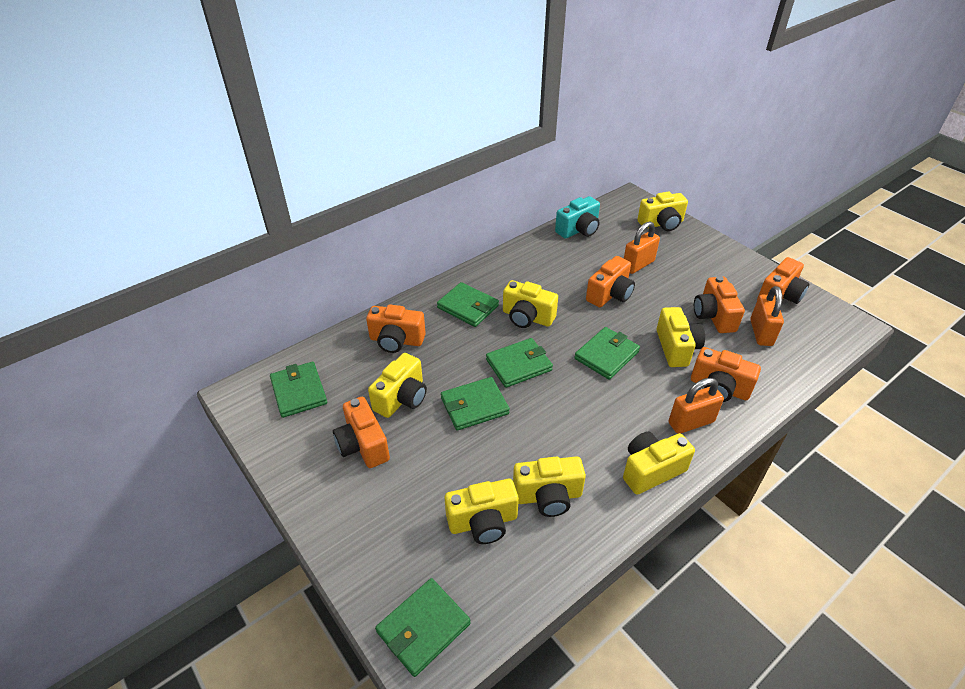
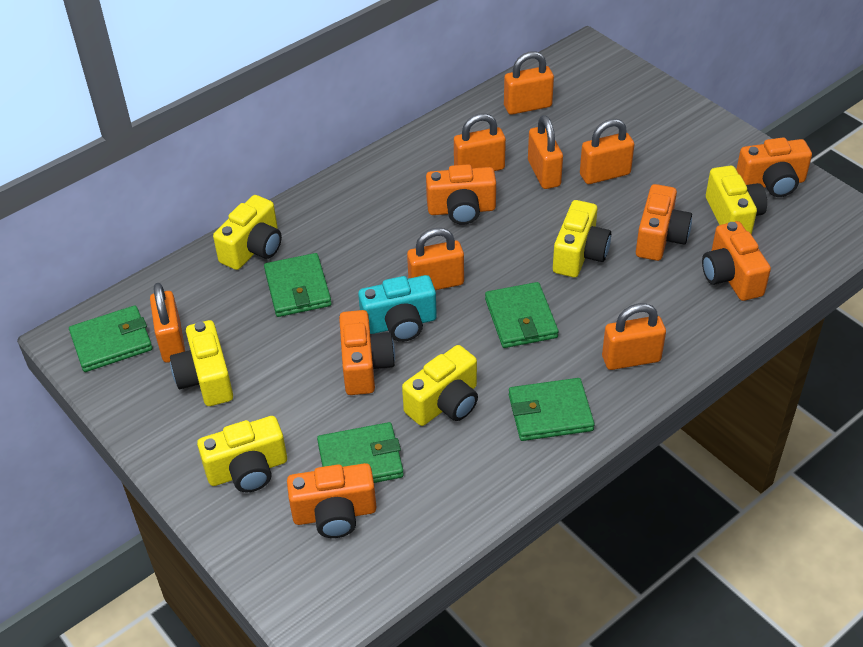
green wallet: 6 -> 5
orange padlock: 3 -> 7
yellow camera: 7 -> 6

